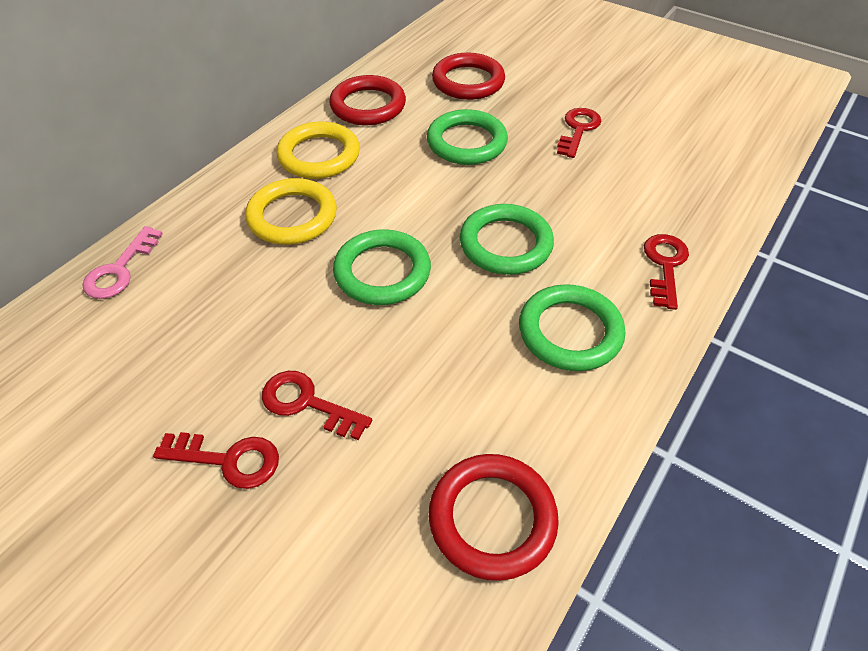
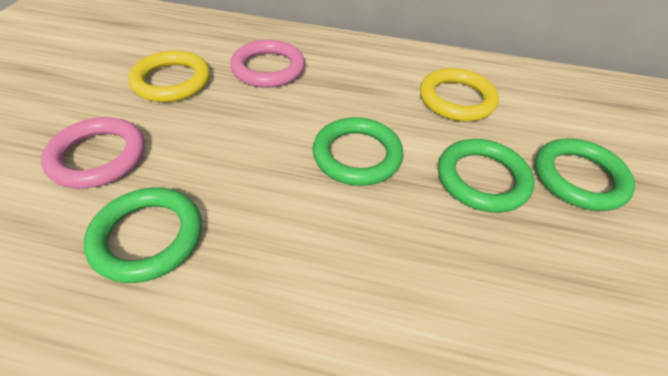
pink key: 1 -> 0
pink ring: 0 -> 2
red key: 4 -> 0
red ring: 3 -> 0

